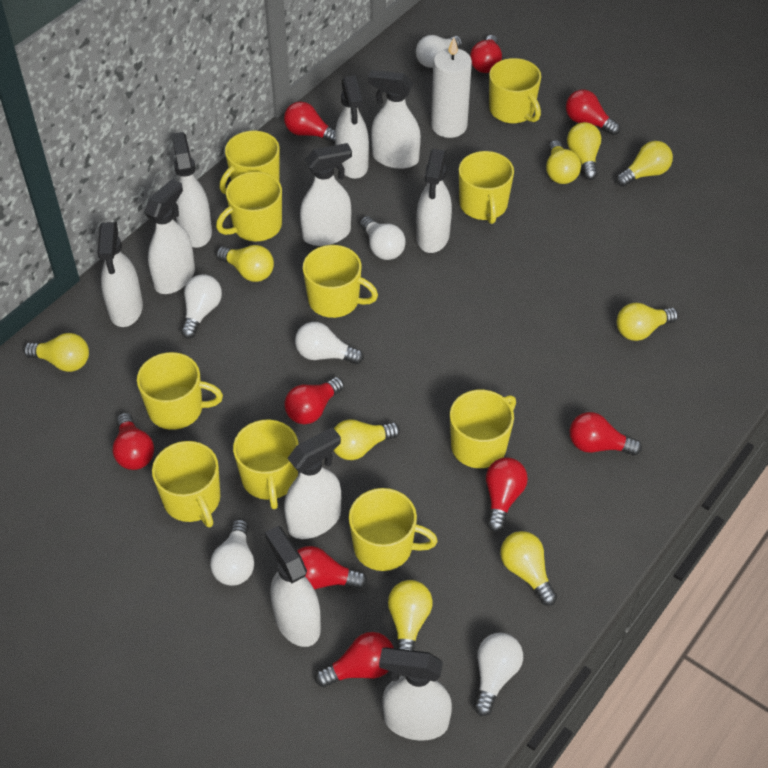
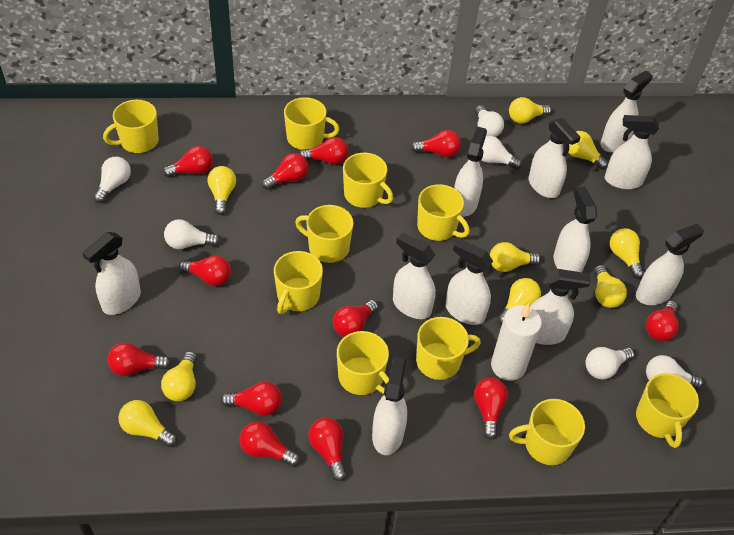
red light bulb: 9 -> 12
white spray bottle: 10 -> 11

